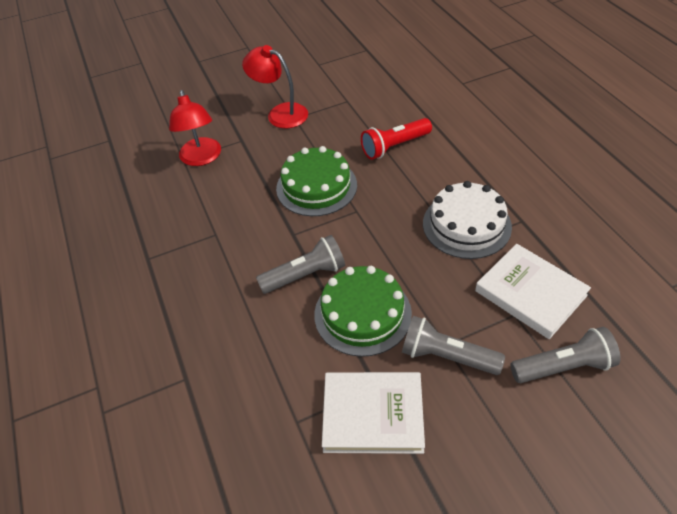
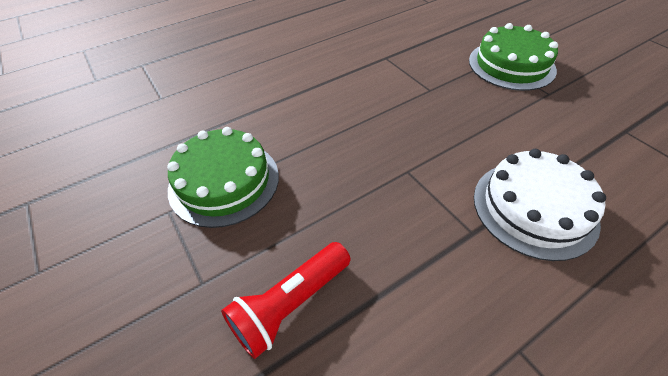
grey flashlight: 3 -> 0
red lamp: 2 -> 0
white book: 2 -> 0

